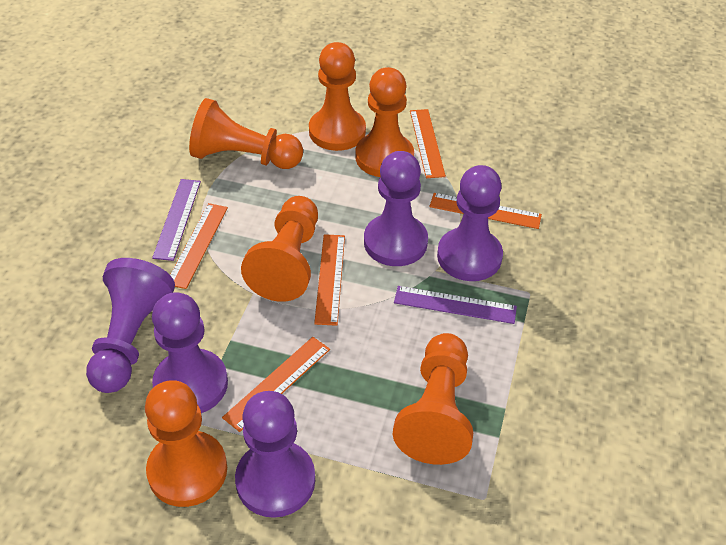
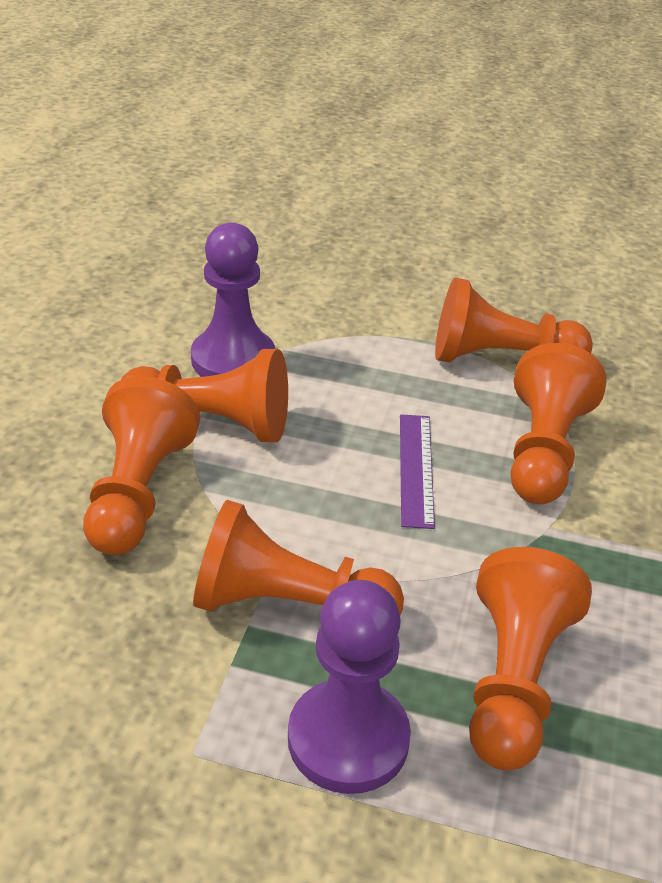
orange ruler: 5 -> 0
purple pawn: 5 -> 2
purple ruler: 2 -> 1

